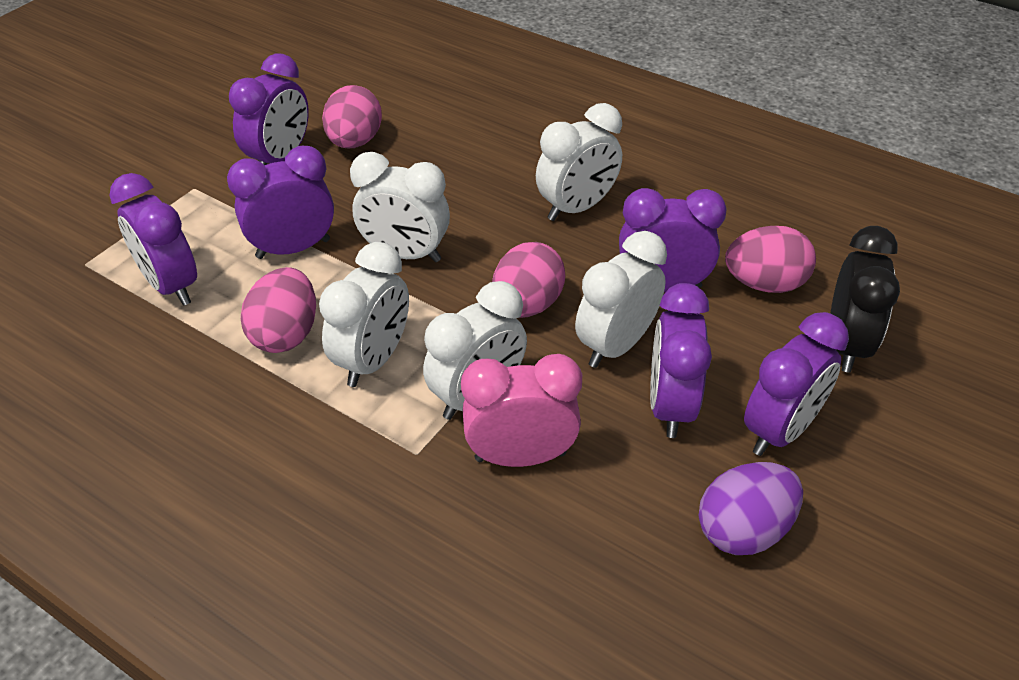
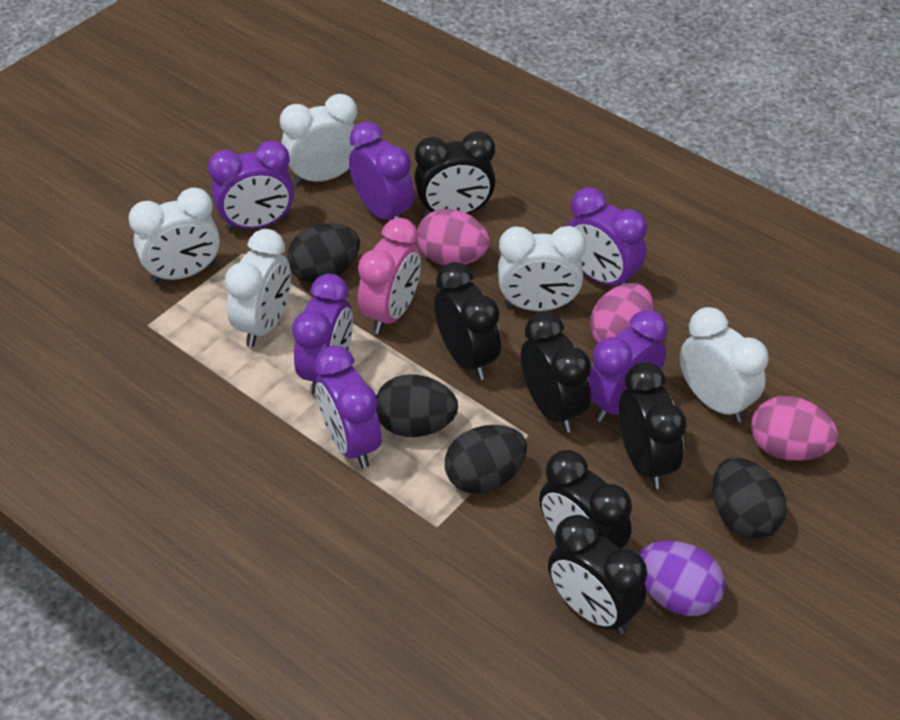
black clock: 1 -> 6
black egg: 0 -> 4
pink egg: 4 -> 3

